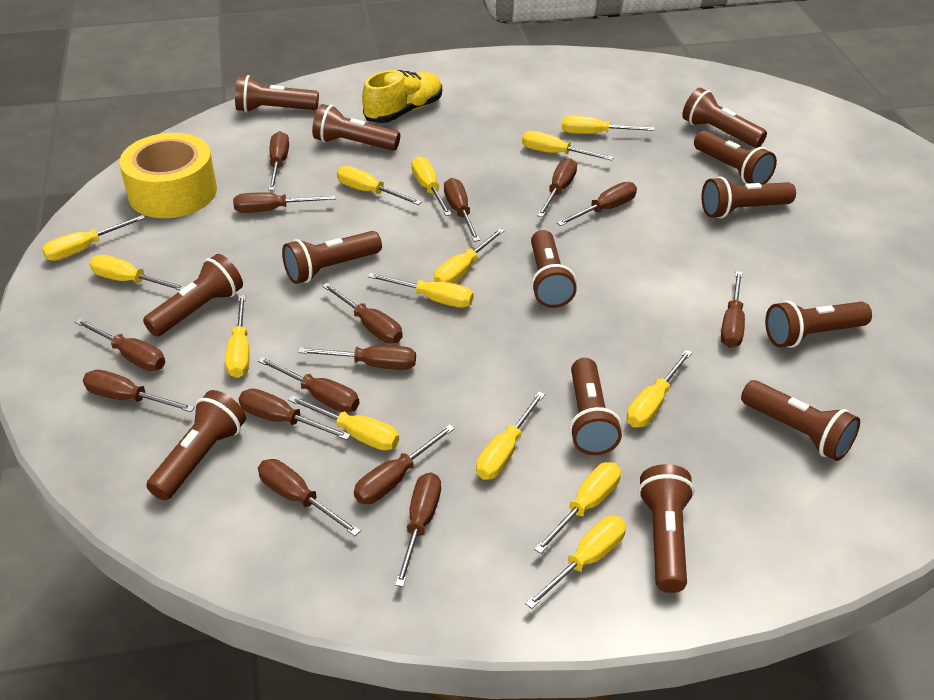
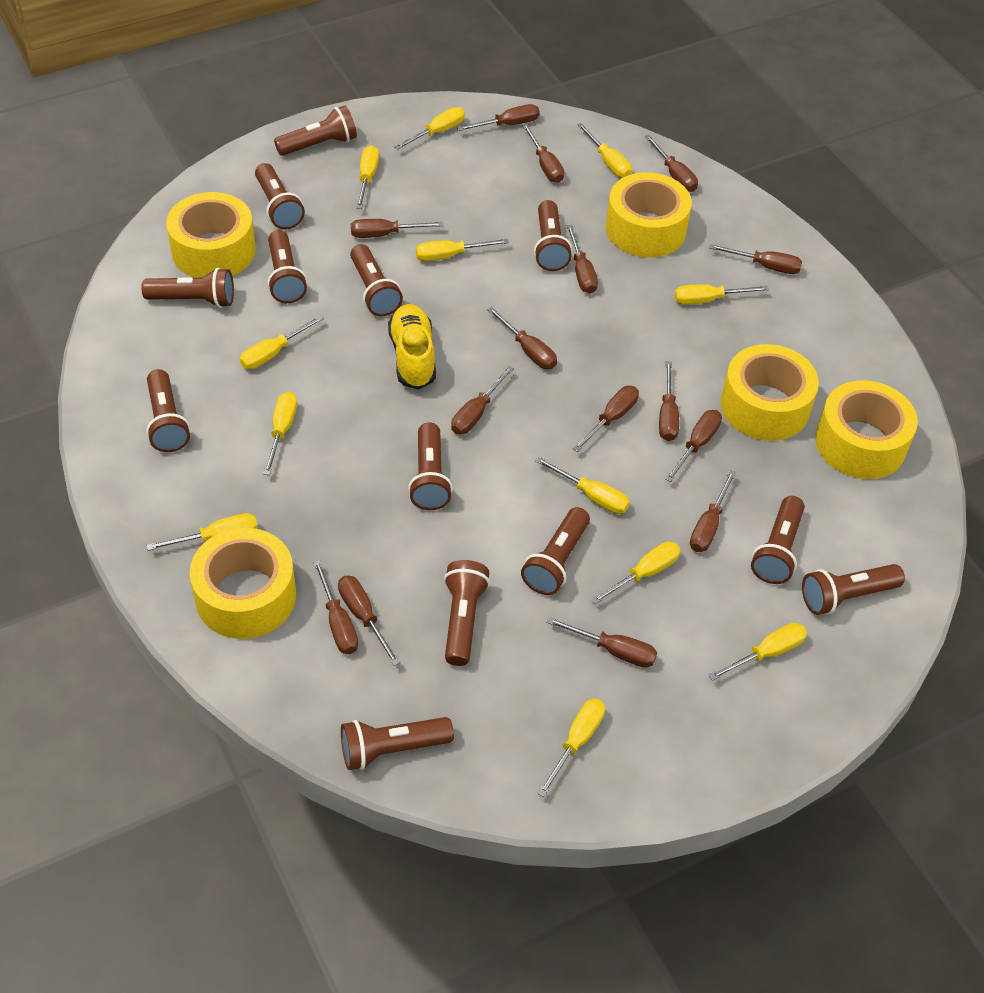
yellow screwdriver: 14 -> 12
yellow tape: 1 -> 5

